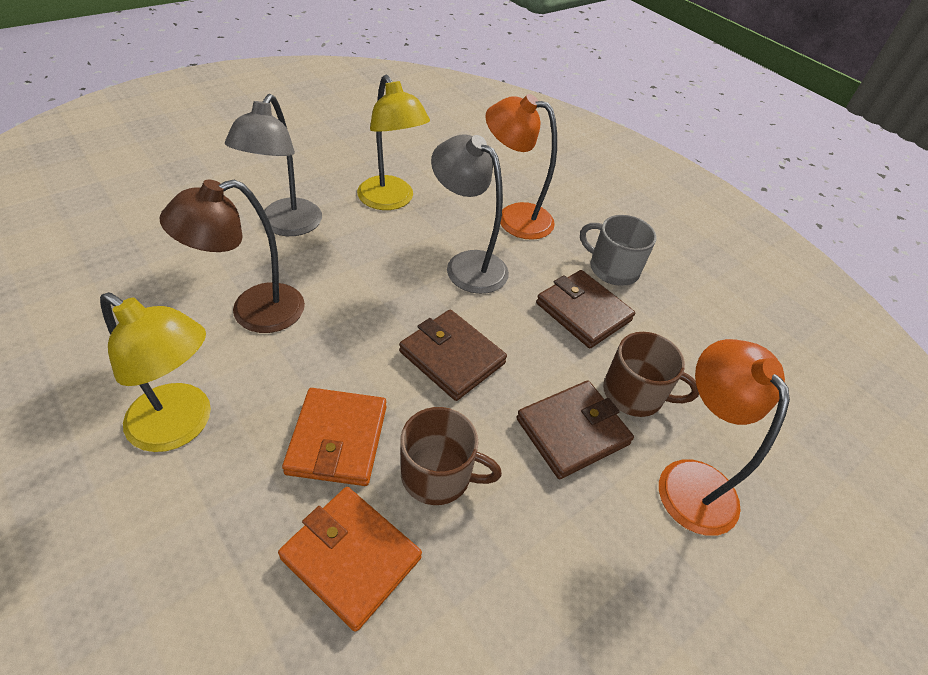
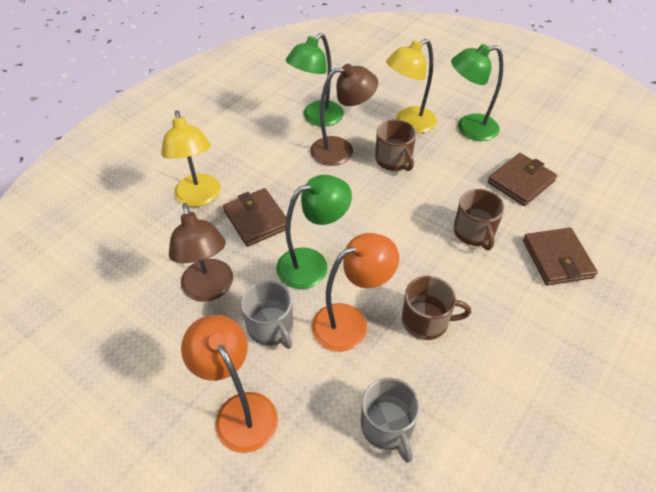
brown lamp: 1 -> 2
brown mug: 2 -> 3
green lamp: 0 -> 3
grey lamp: 2 -> 0
grey mug: 1 -> 2
orange wallet: 2 -> 0

